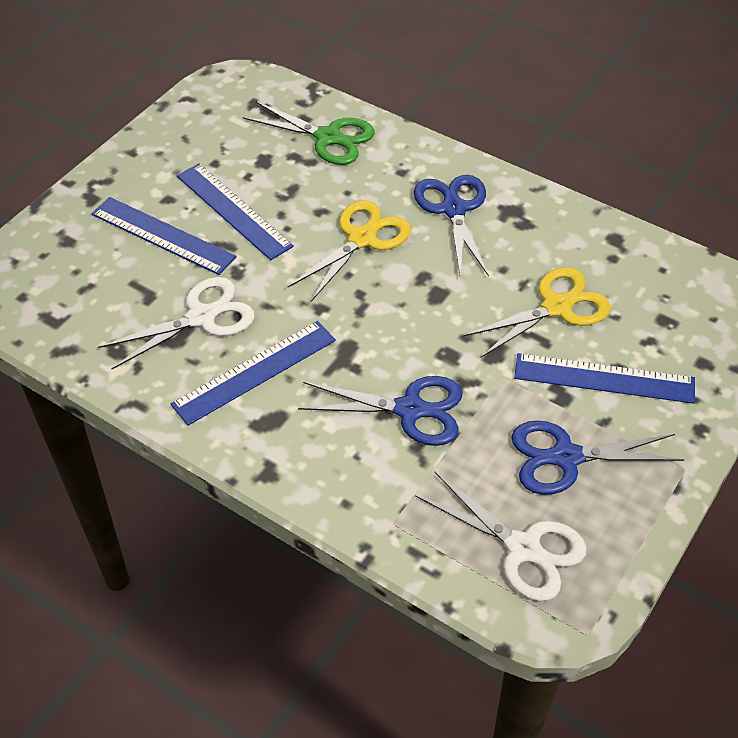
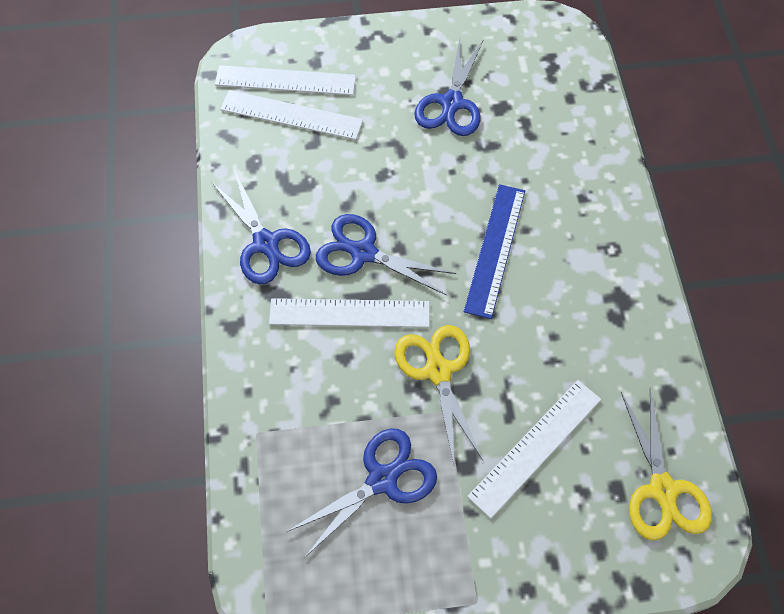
blue ruler: 4 -> 1
blue scissors: 3 -> 4
green scissors: 1 -> 0
white ruler: 0 -> 4
white scissors: 2 -> 0

